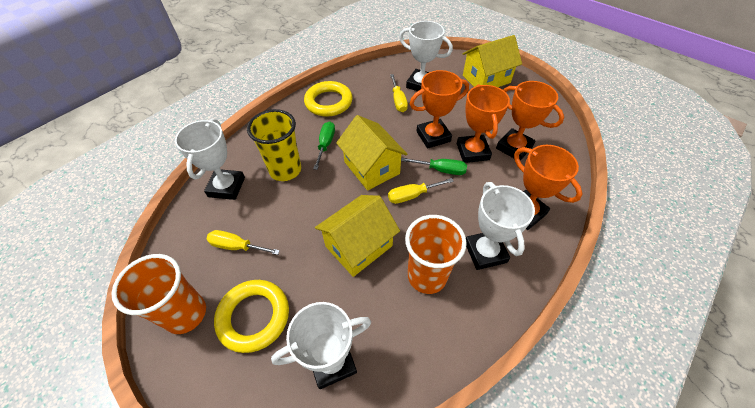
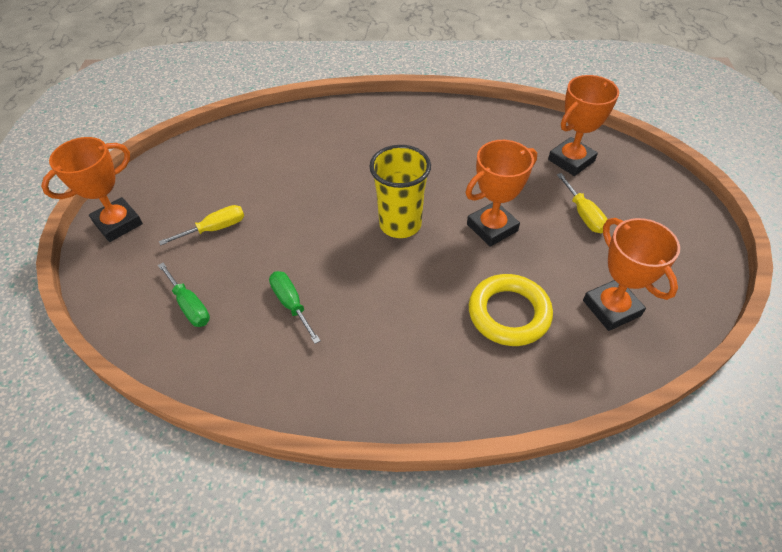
orange cup: 2 -> 0
white trophy: 4 -> 0
yellow house: 3 -> 0
yellow ring: 2 -> 1
yellow screwdriver: 3 -> 2

